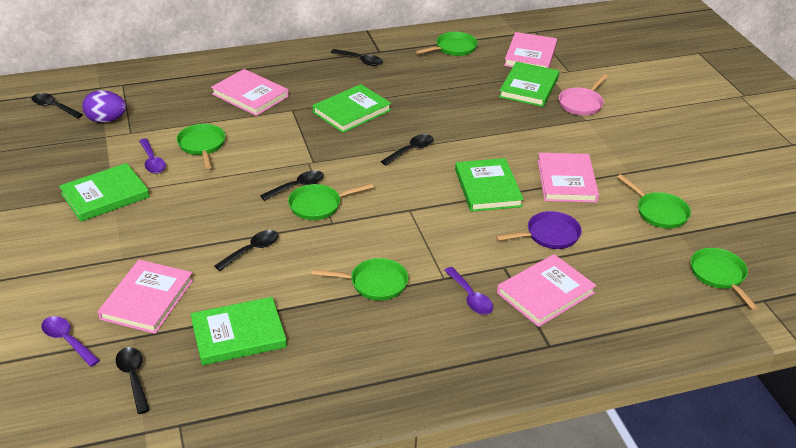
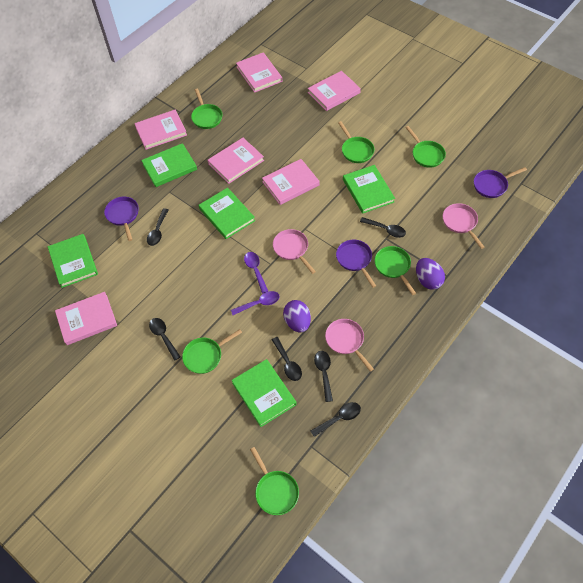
pink book: 5 -> 6
pink pan: 1 -> 3
purple egg: 1 -> 2
purple pan: 1 -> 3
purple spoon: 3 -> 2

